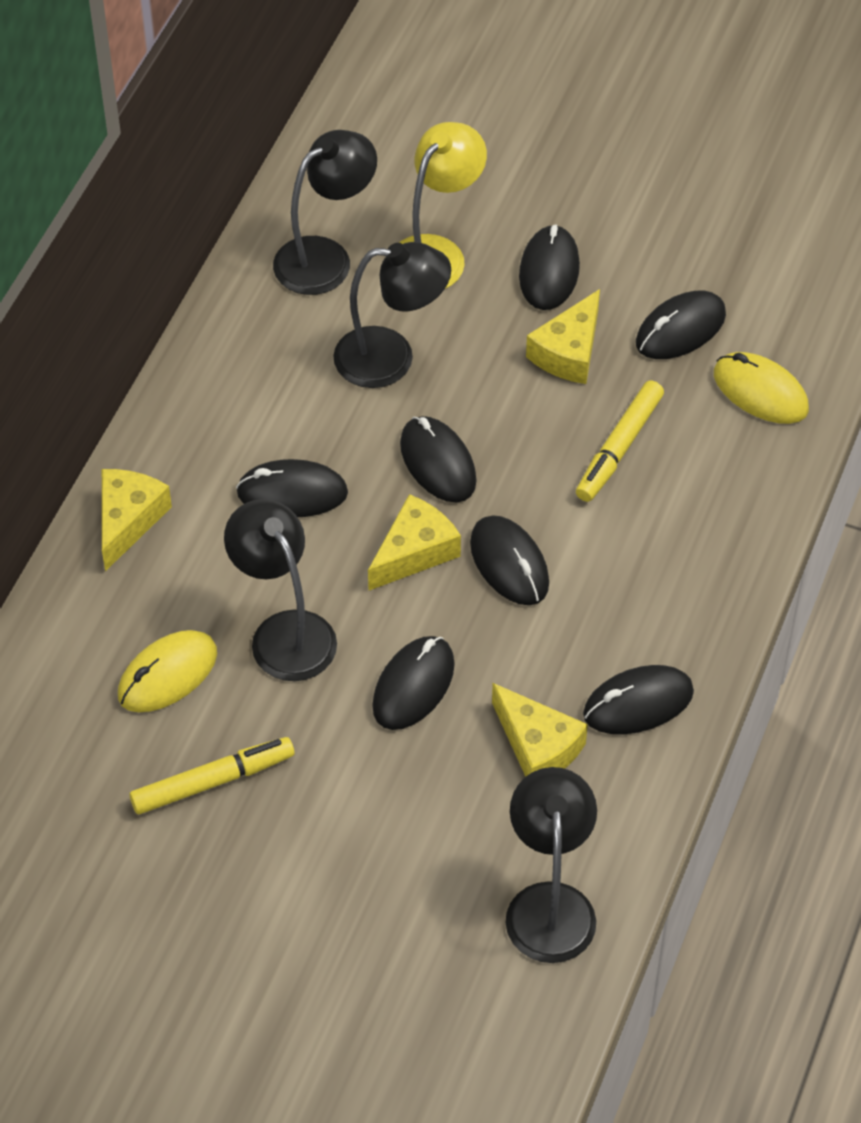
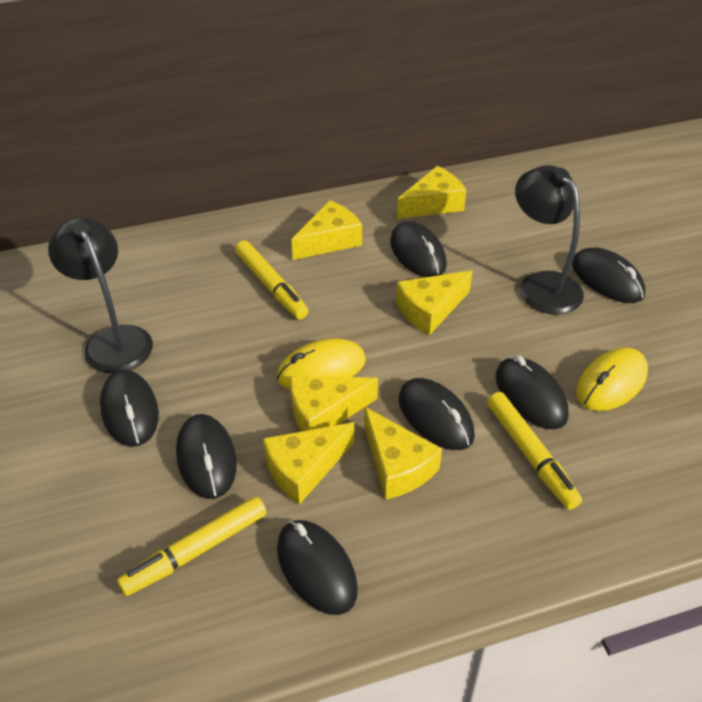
black lamp: 4 -> 2
yellow cheese: 4 -> 6
yellow lamp: 1 -> 0
yellow marker: 2 -> 3

